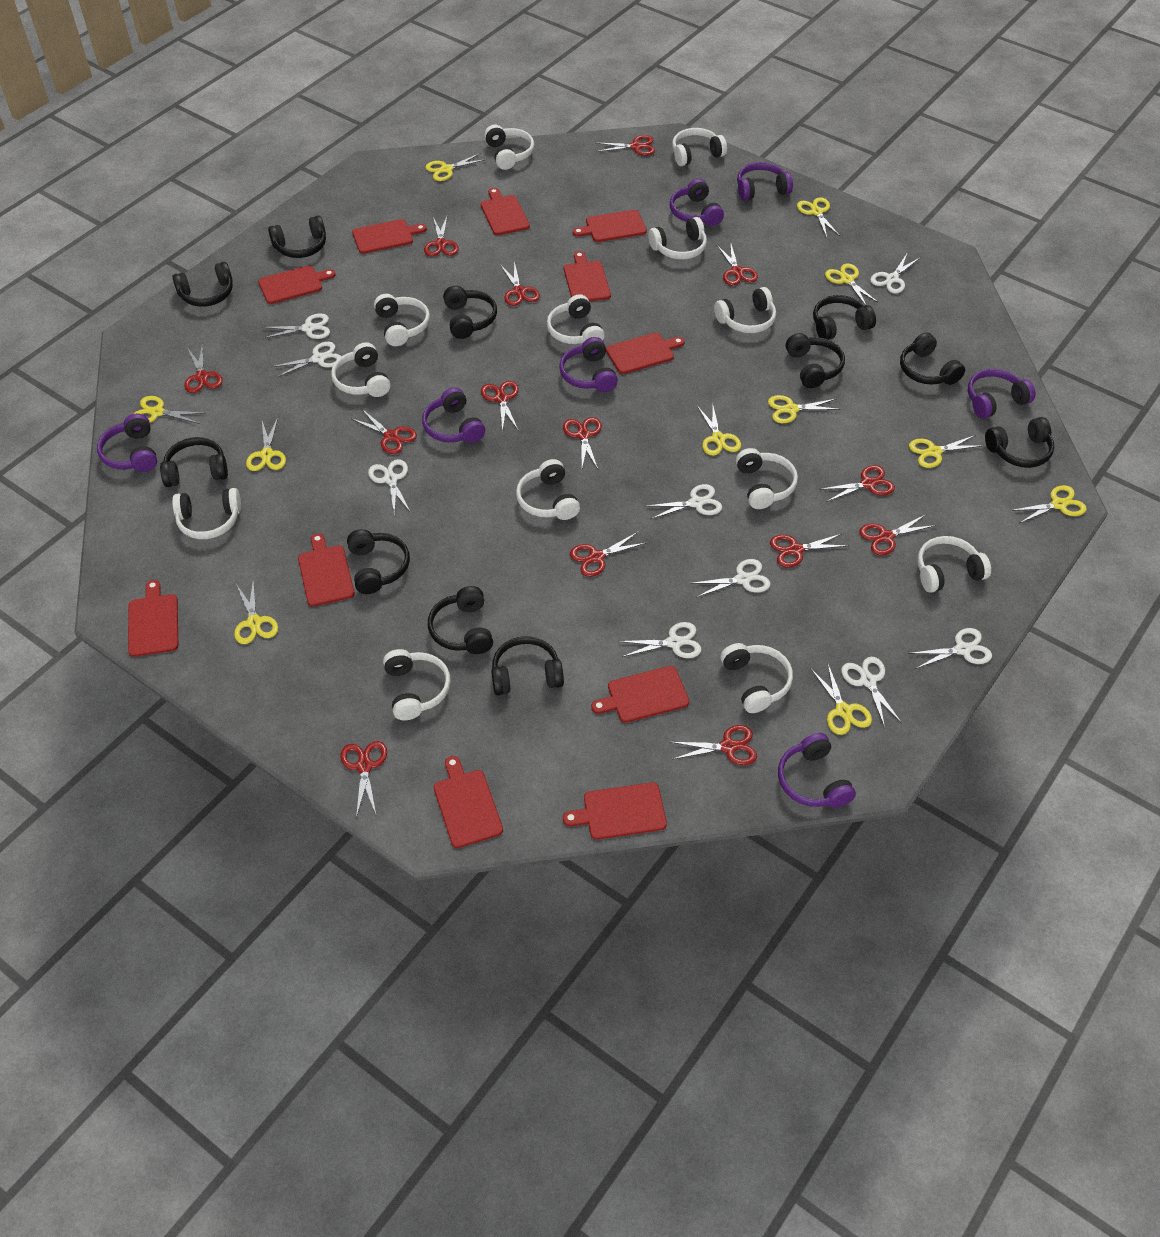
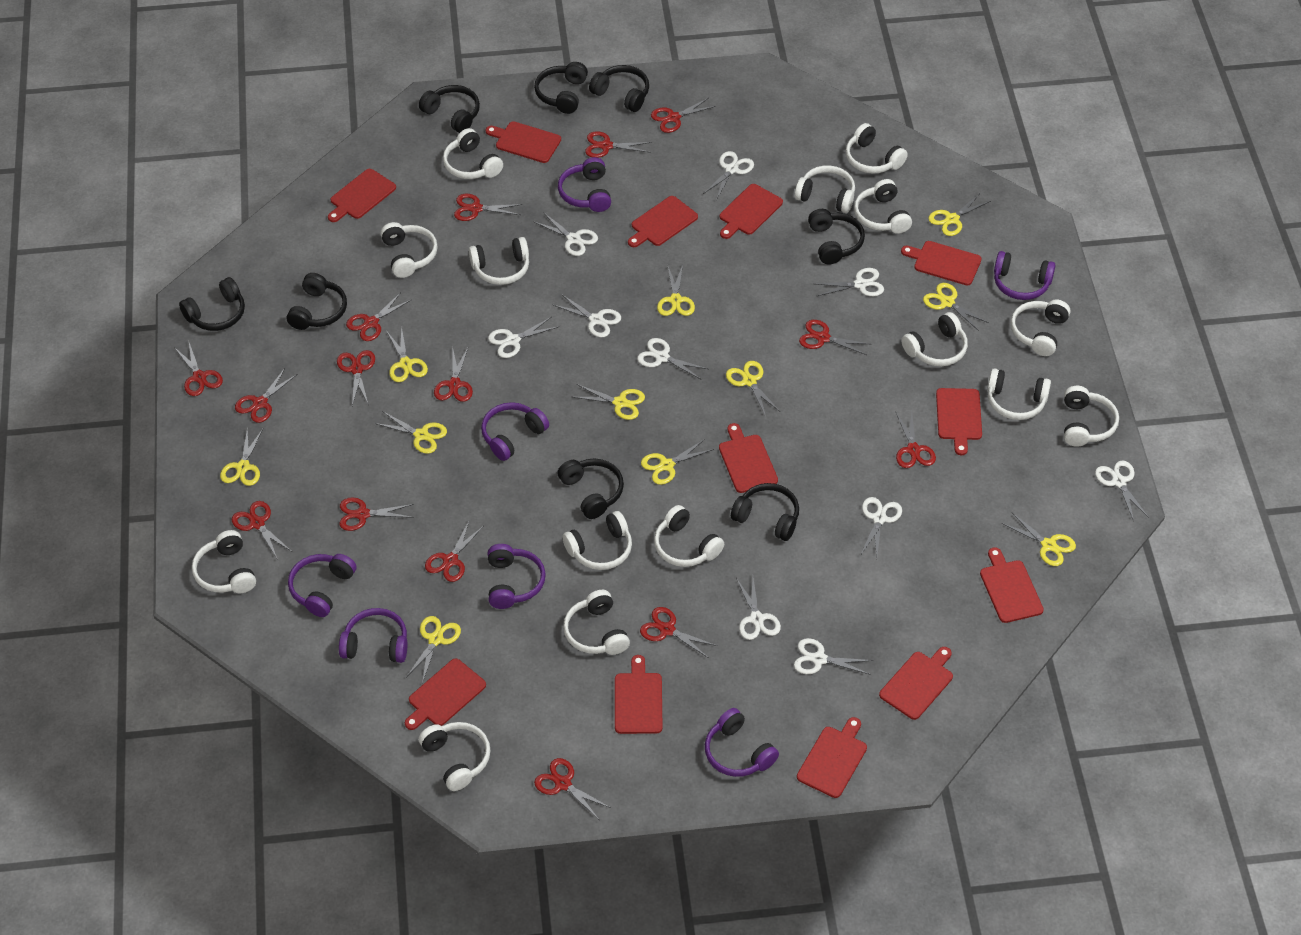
black headphones: 11 -> 8
red cutting board: 11 -> 12
red scissors: 14 -> 15
white headphones: 13 -> 15
white scissors: 9 -> 10

